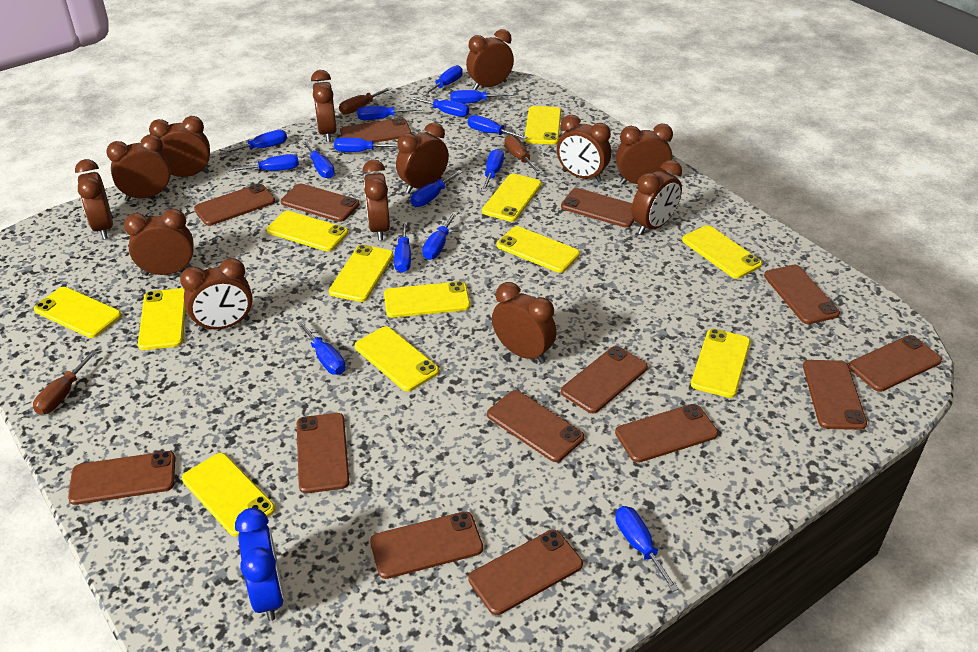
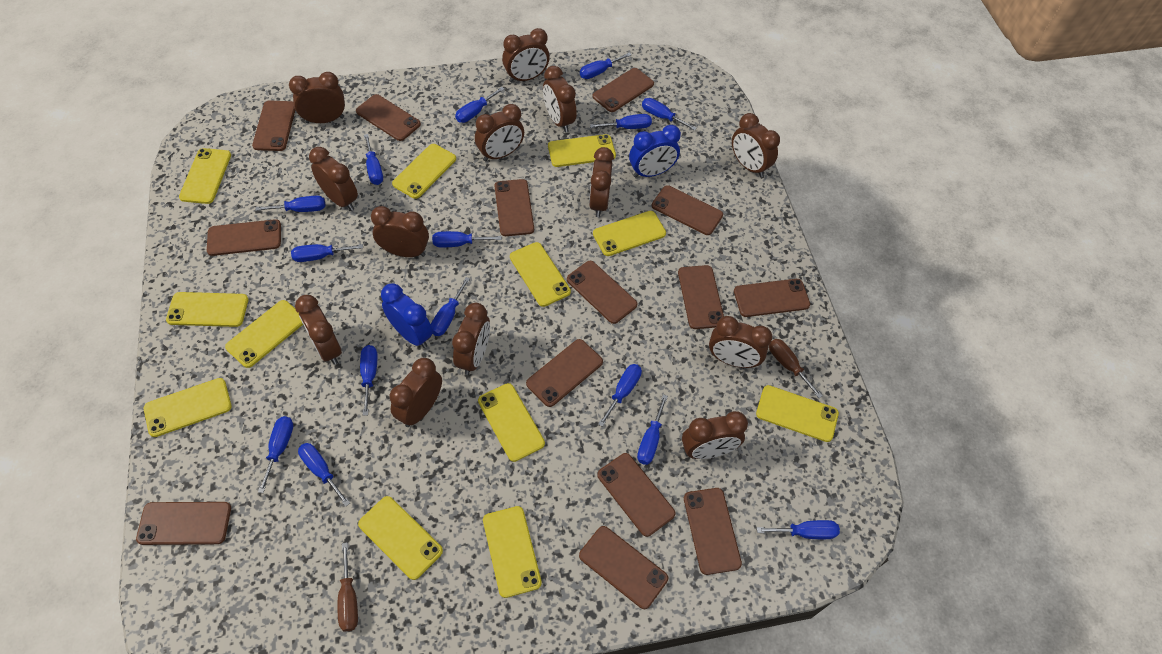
blue clock: 1 -> 2
brown screwdriver: 3 -> 2

